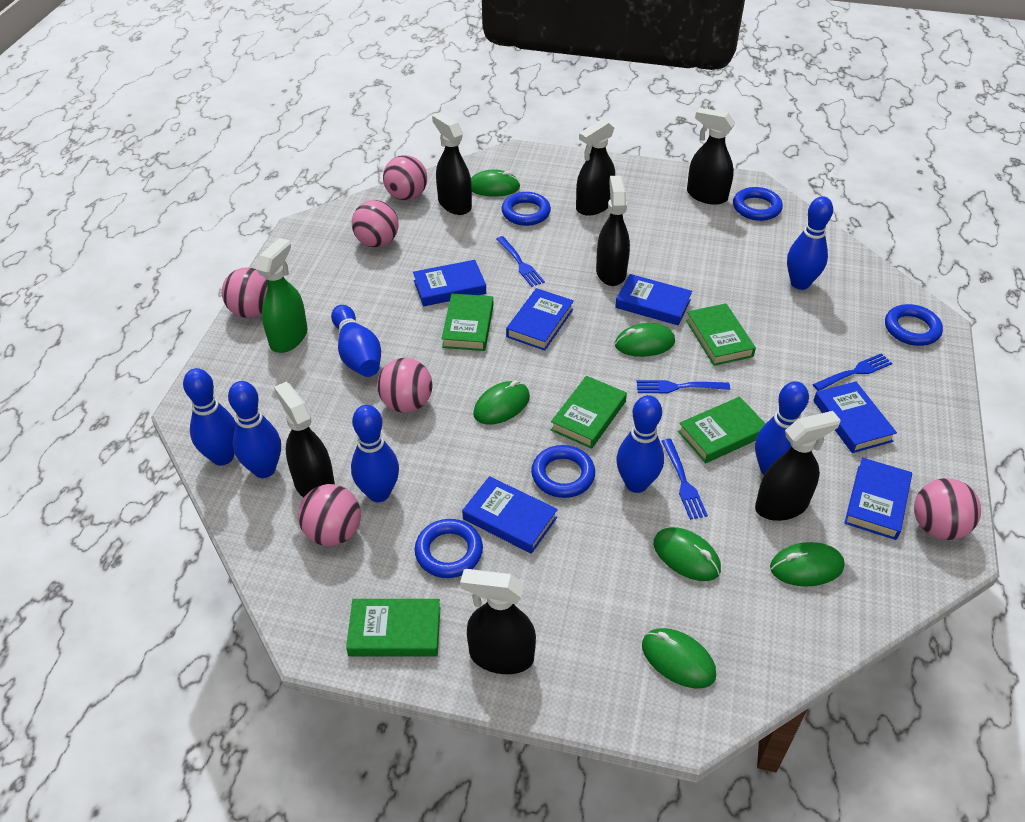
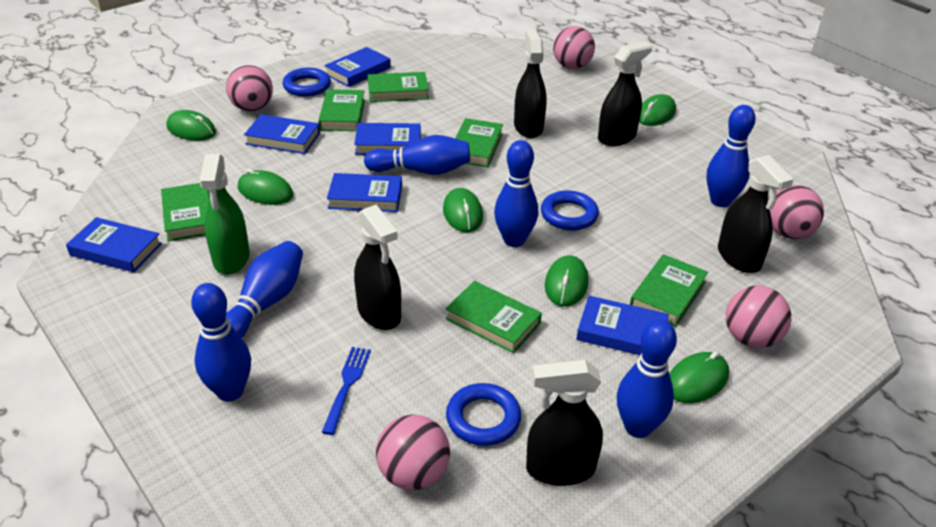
black spray bottle: 7 -> 5
blue bowling pin: 7 -> 6
blue fork: 4 -> 1
blue ring: 5 -> 3
green book: 5 -> 6
pink ball: 6 -> 5

